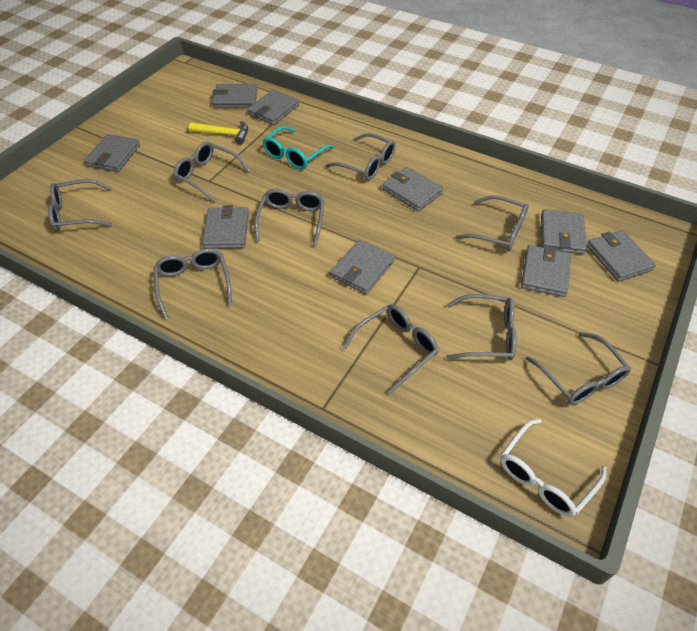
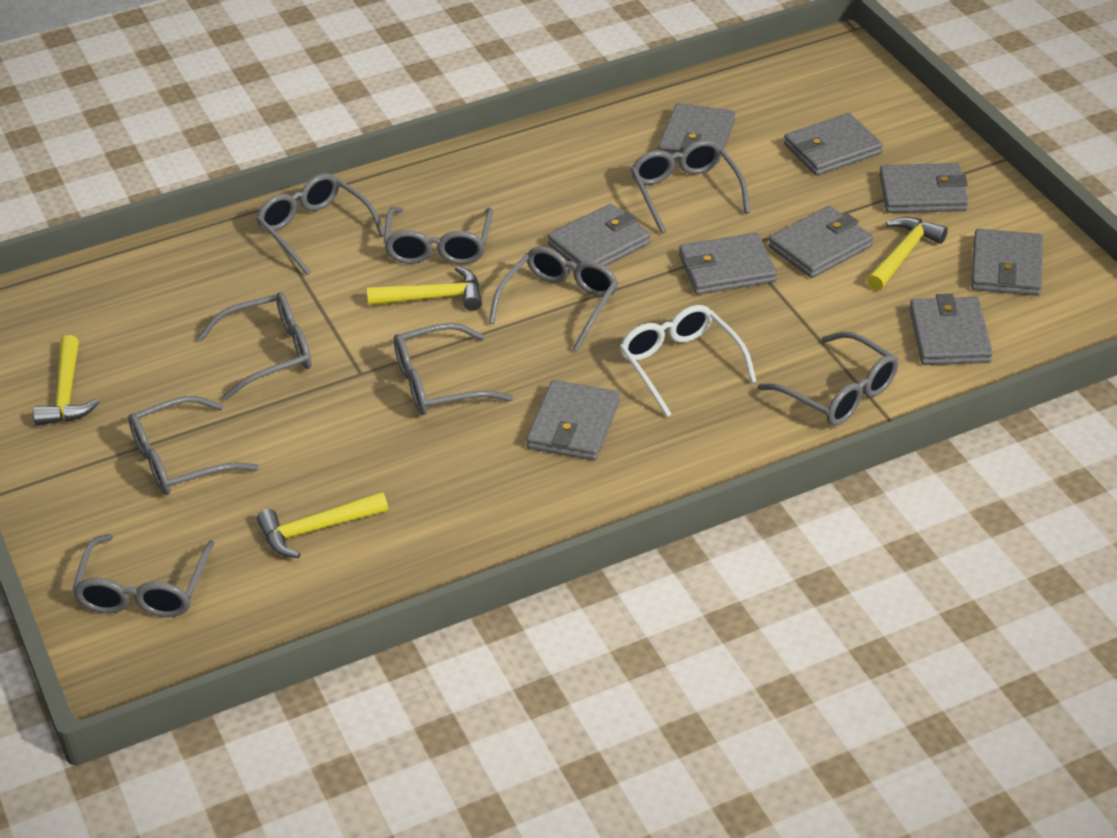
turquoise glasses: 1 -> 0
yellow hammer: 1 -> 4

